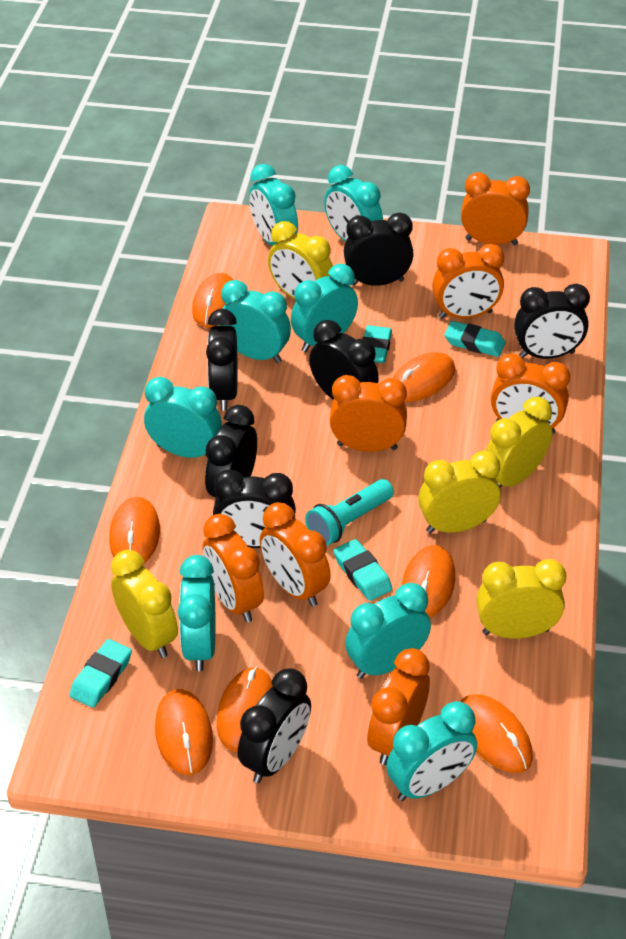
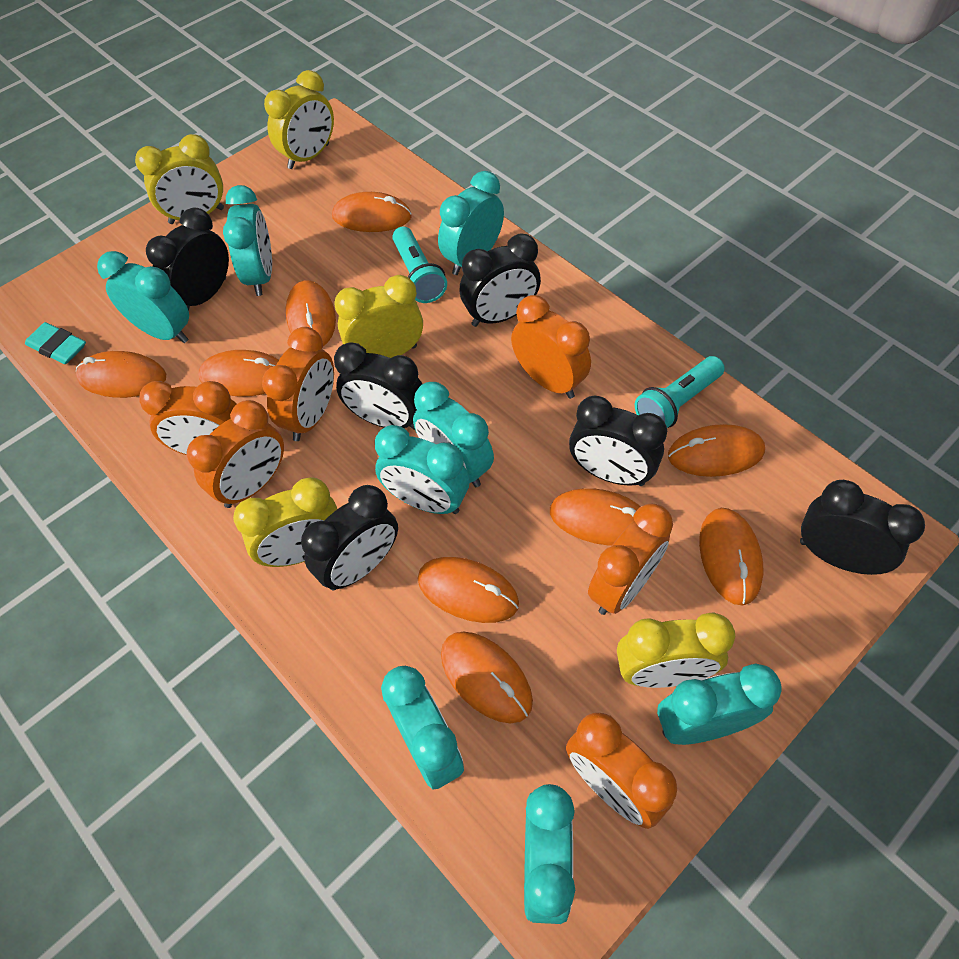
black clock: 7 -> 6
orange clock: 7 -> 6
orange mouse: 7 -> 9
turquoise eraser: 4 -> 1
turquoise flashlight: 1 -> 2

